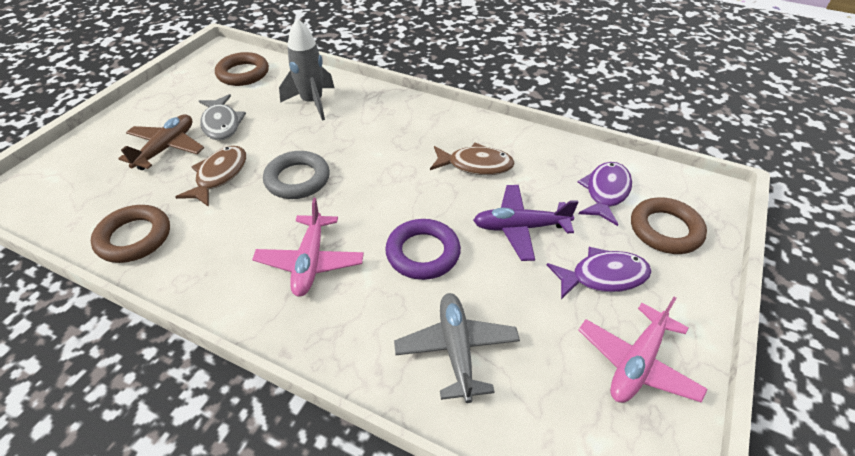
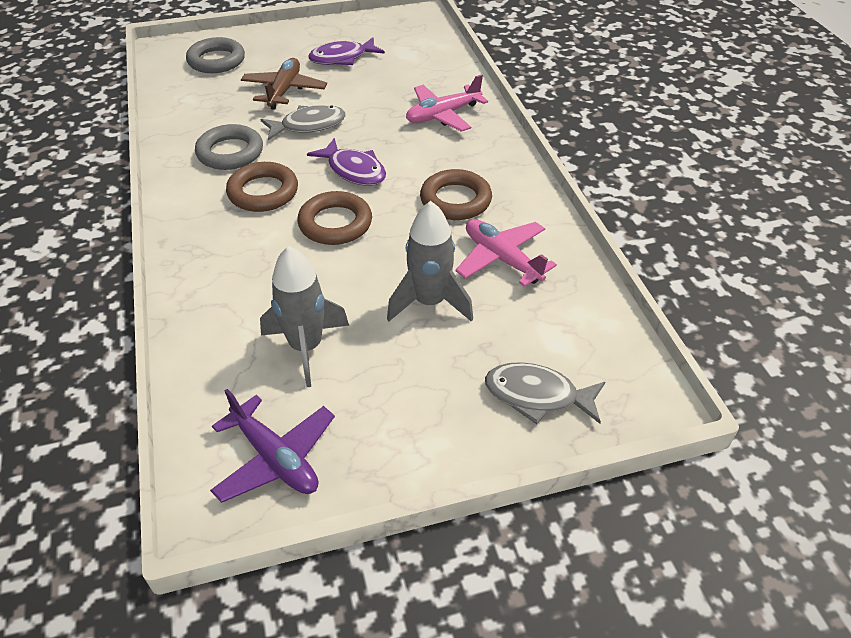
brown fish: 2 -> 0
grey fish: 1 -> 2
grey plane: 1 -> 0
grey ring: 1 -> 2
grey rocket: 1 -> 2
purple ring: 1 -> 0

